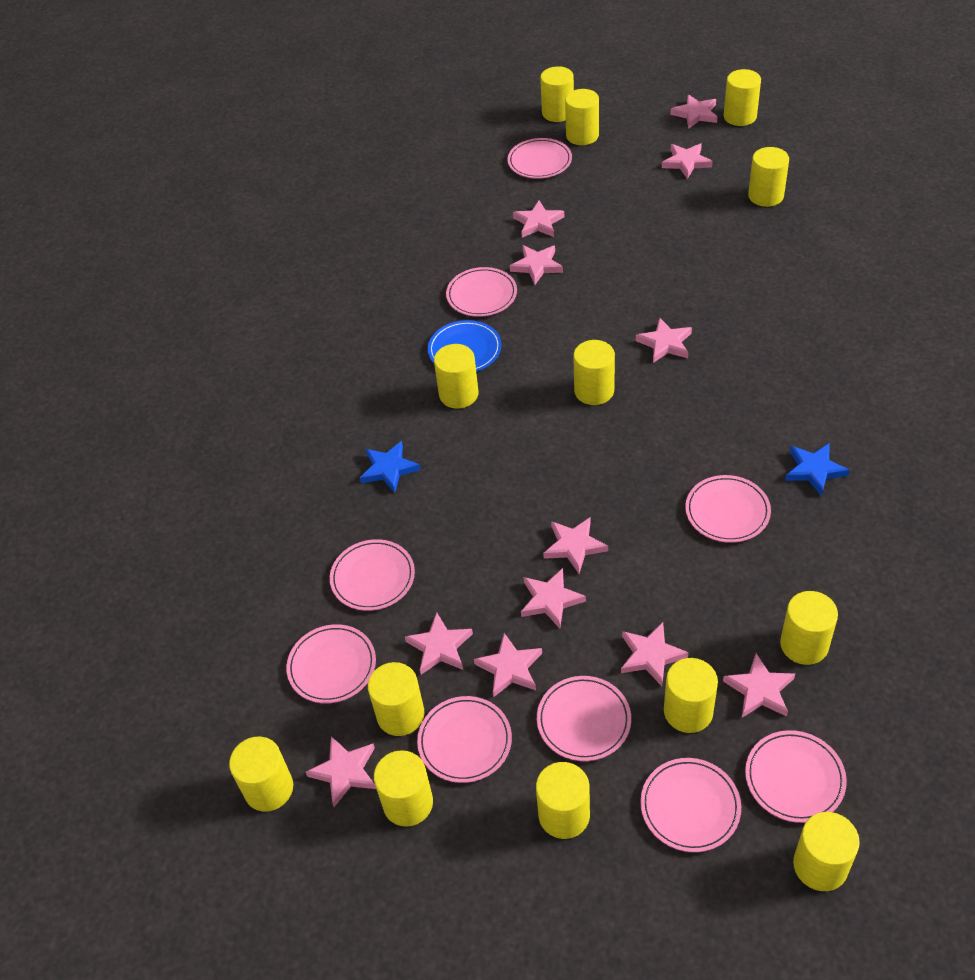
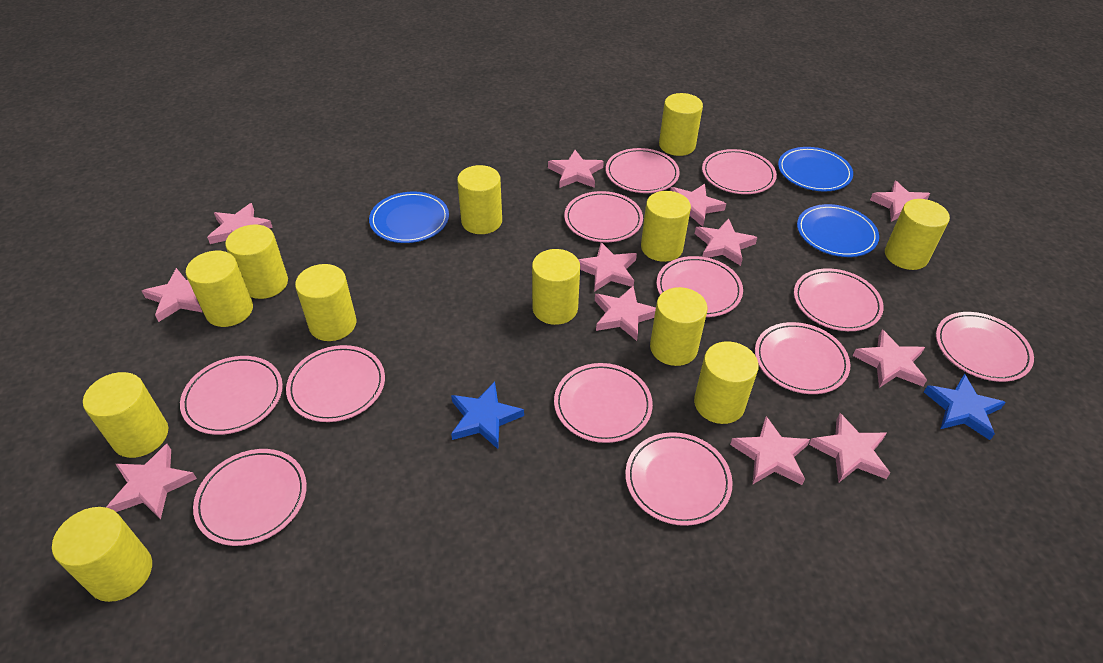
blue plate: 1 -> 3
pink plate: 9 -> 12
yellow cylinder: 13 -> 12

